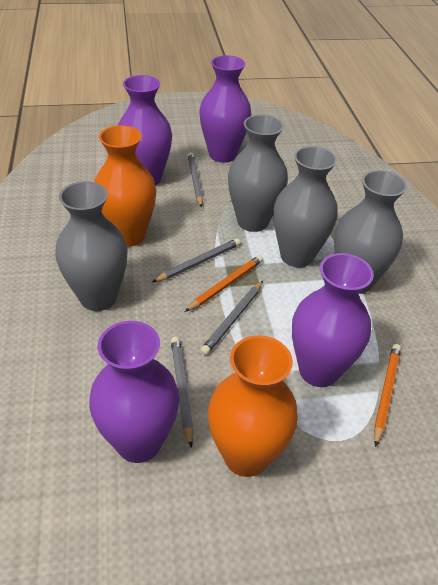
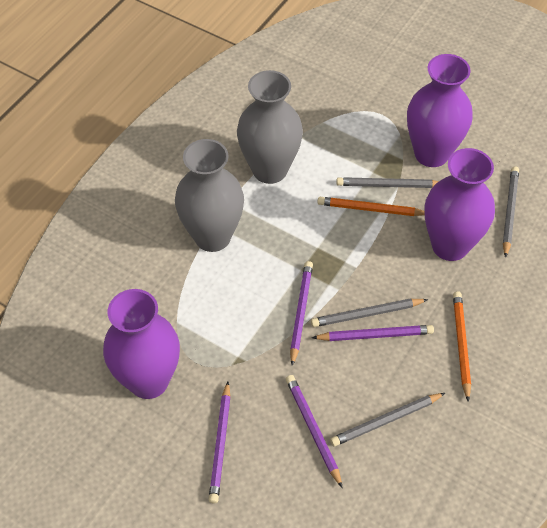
grey vase: 4 -> 2
orange vase: 2 -> 0
purple pencil: 0 -> 4
purple vase: 4 -> 3

